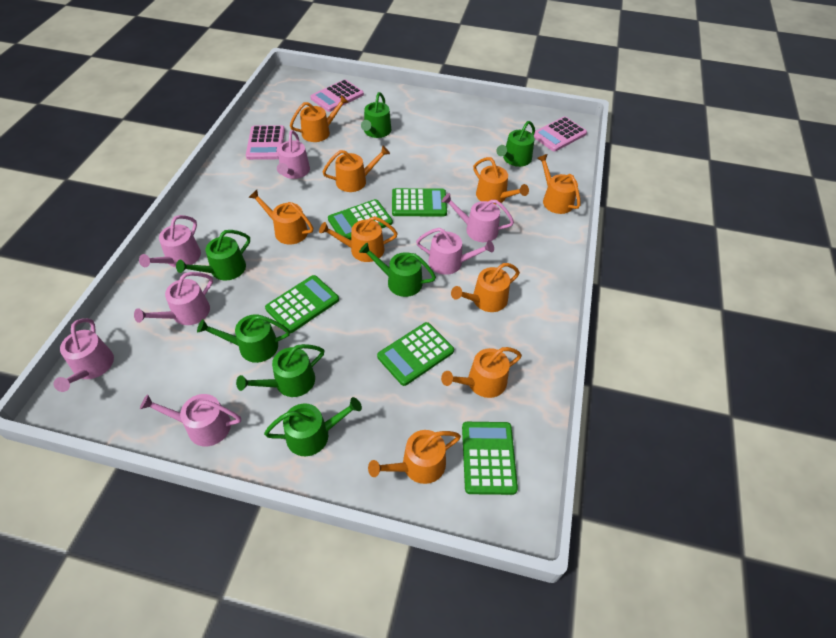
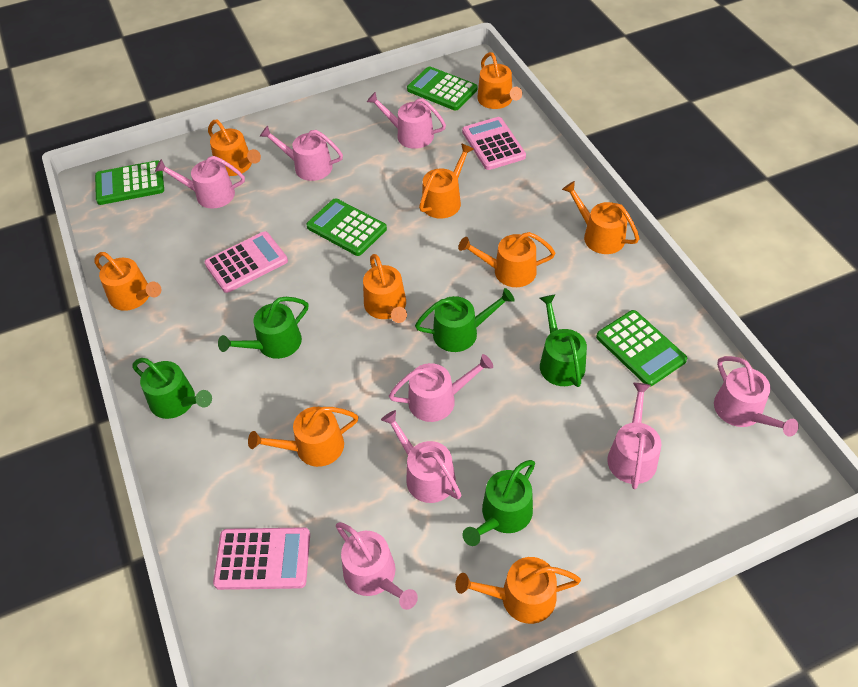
green calculator: 5 -> 4
green watering can: 7 -> 5
pink watering can: 7 -> 8

